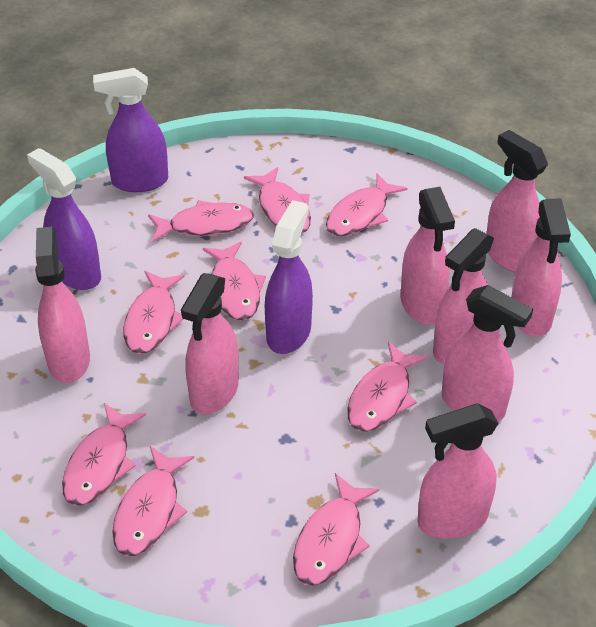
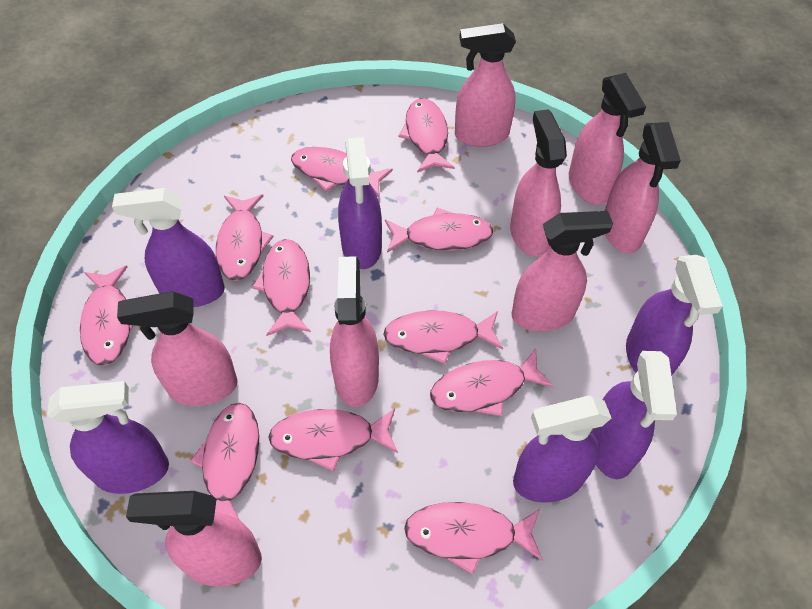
pink fish: 9 -> 11
purple spray bottle: 3 -> 6

